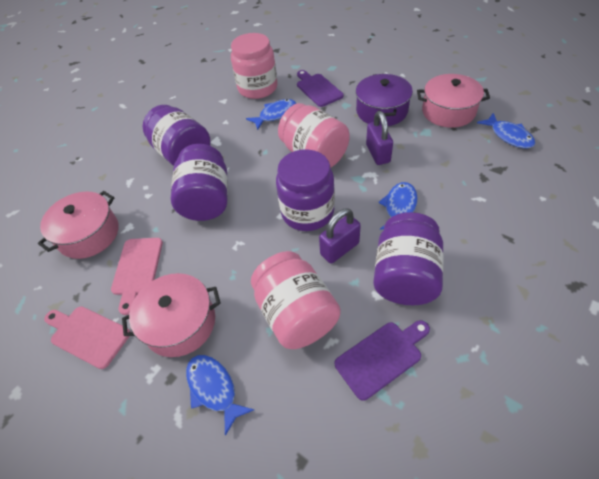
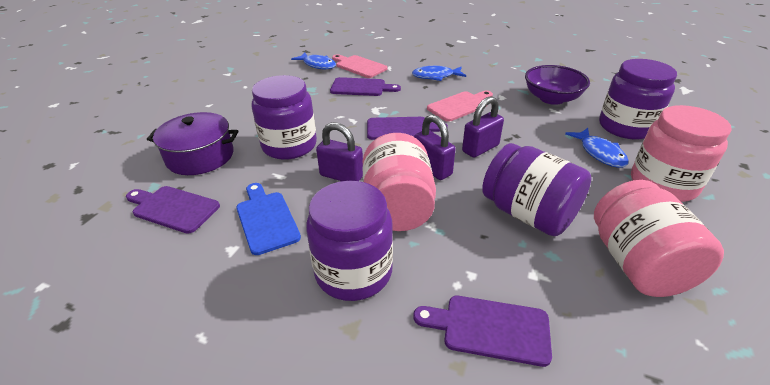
blue cutting board: 0 -> 1
blue fish: 4 -> 3
pink pot: 3 -> 0
purple bowl: 0 -> 1
purple cutting board: 2 -> 4
purple padlock: 2 -> 3

